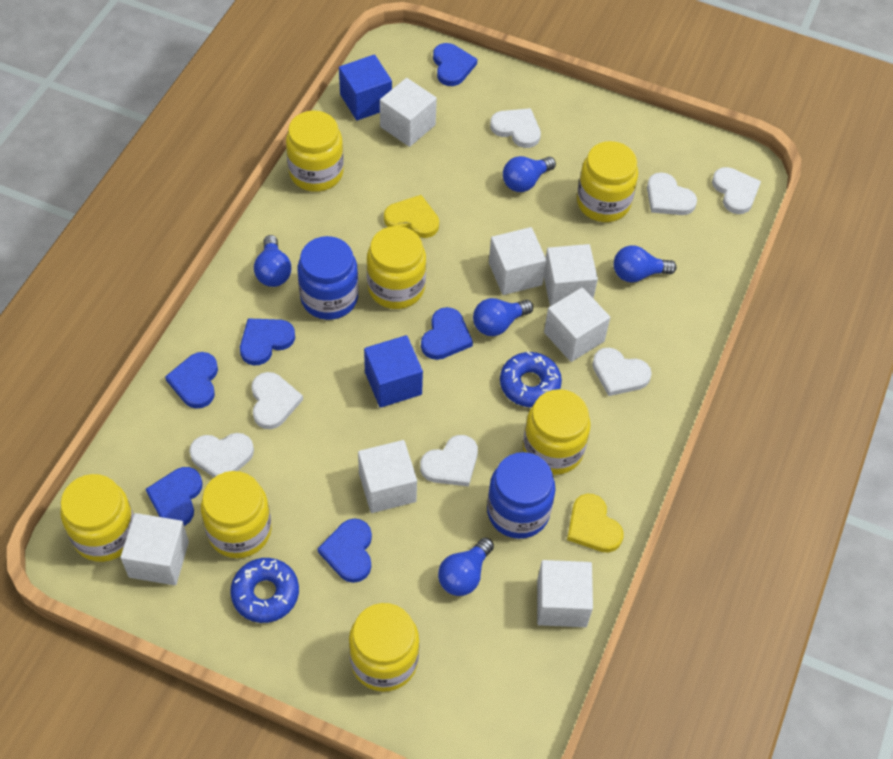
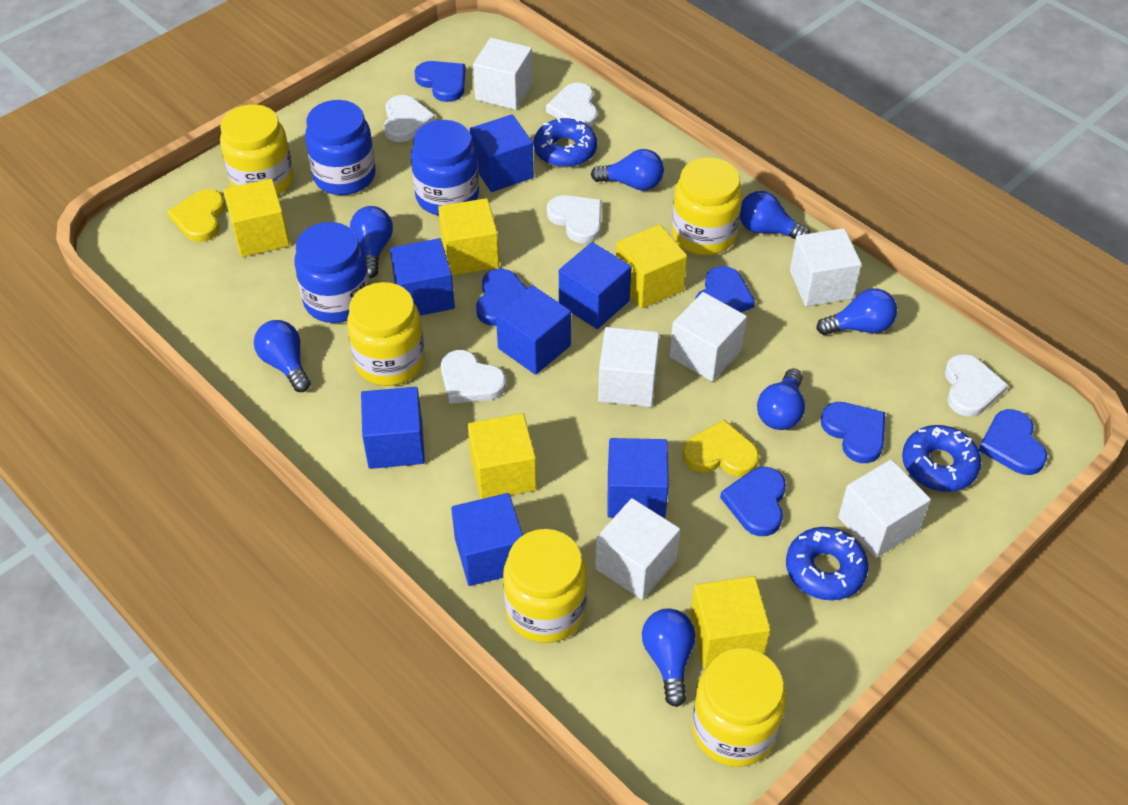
blue cube: 2 -> 7
blue donut: 2 -> 3
blue jar: 2 -> 3
blue light bulb: 5 -> 7
white cube: 7 -> 6
white heart: 7 -> 5
yellow cube: 0 -> 5
yellow jar: 7 -> 5

